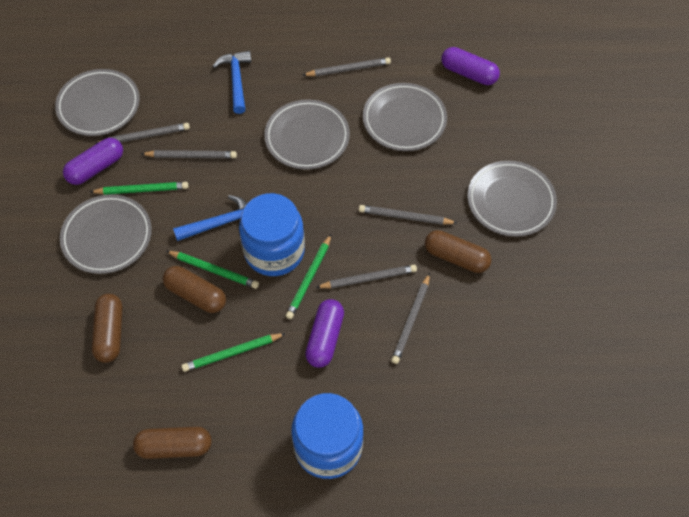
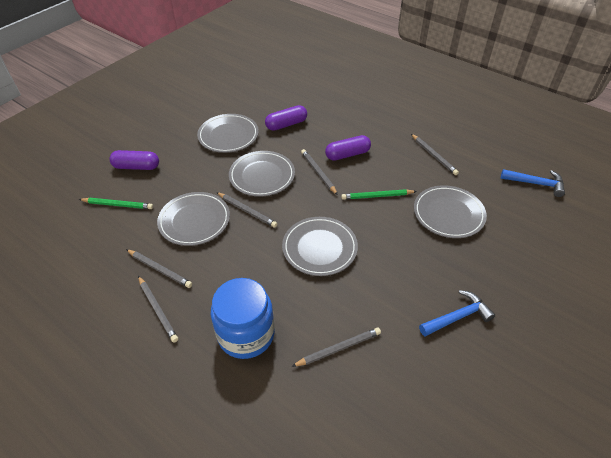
blue jar: 2 -> 1
brown capsule: 4 -> 0
green pencil: 4 -> 2

